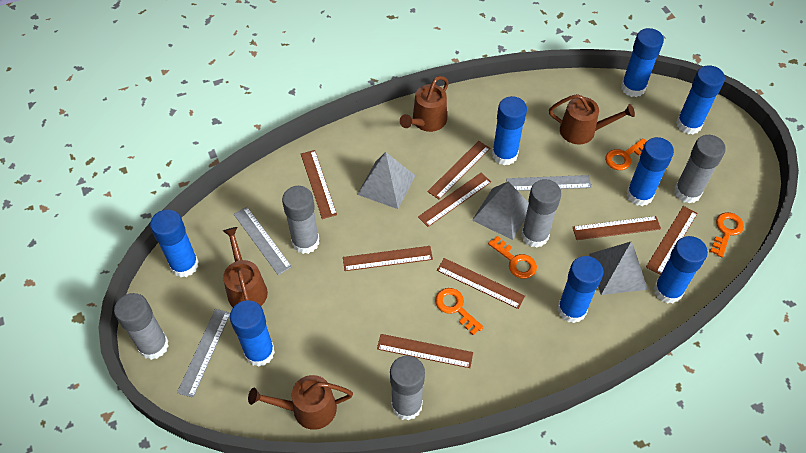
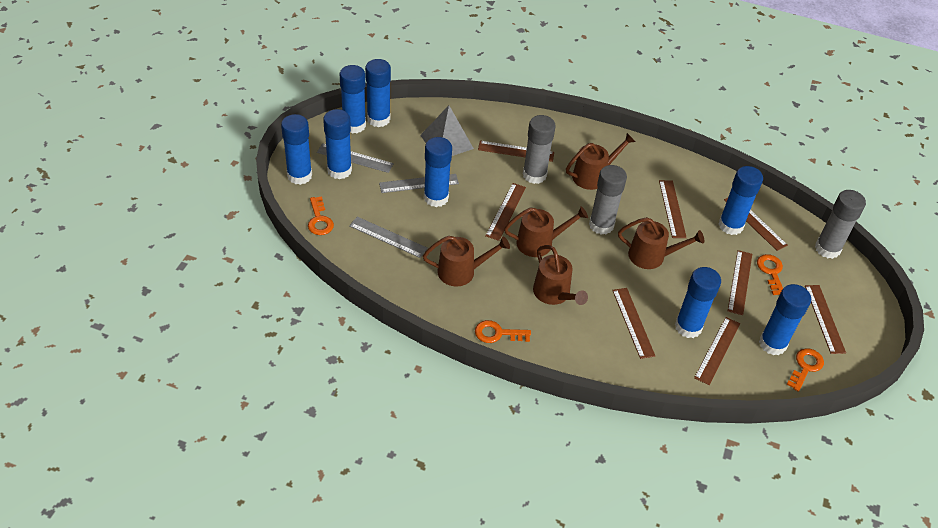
brown watering can: 4 -> 5
grey glue stick: 5 -> 3
grey pyramid: 3 -> 1

